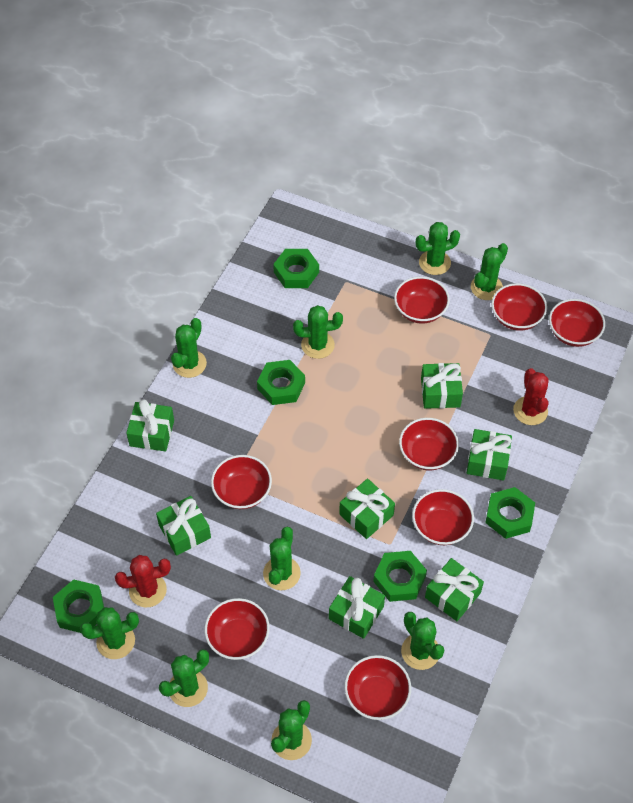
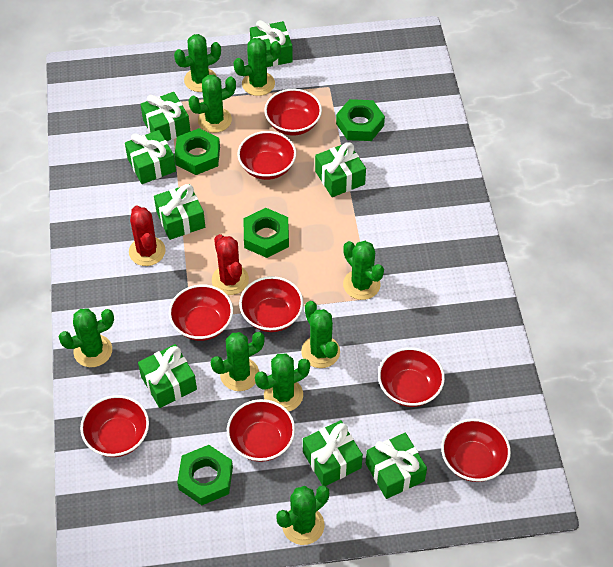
green gift: 7 -> 8
green nut: 5 -> 4

